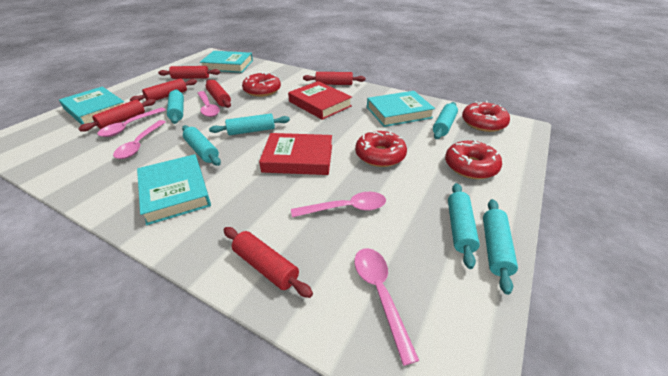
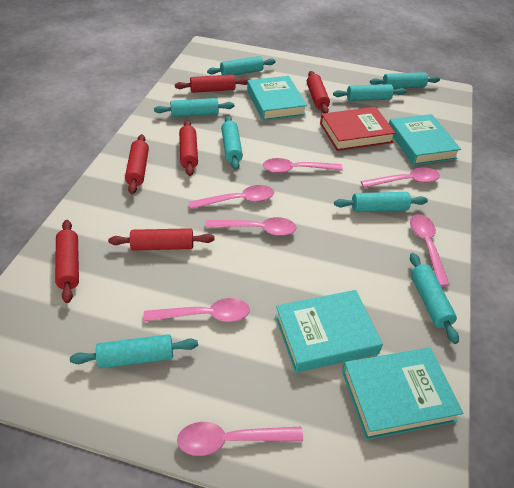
pink spoon: 5 -> 7
red book: 2 -> 1
red donut: 4 -> 0
turquoise rolling pin: 6 -> 8

